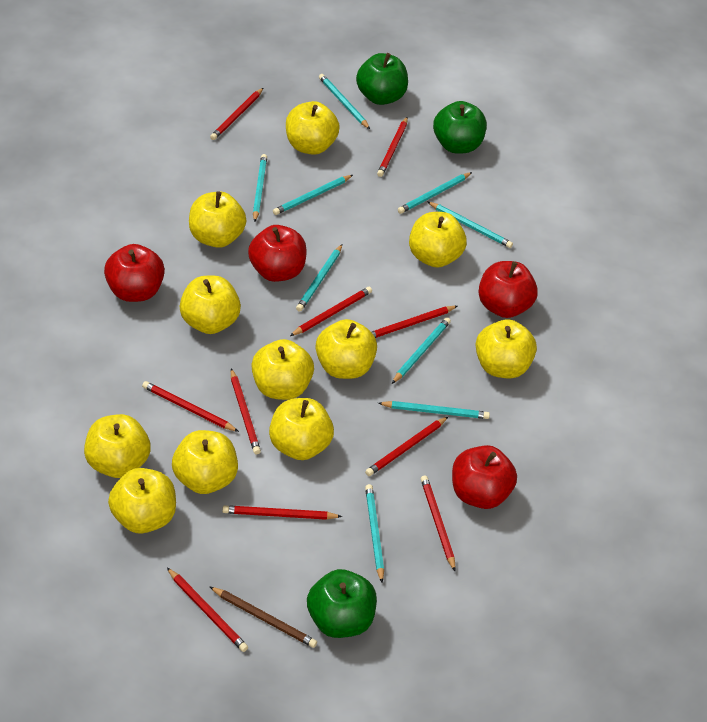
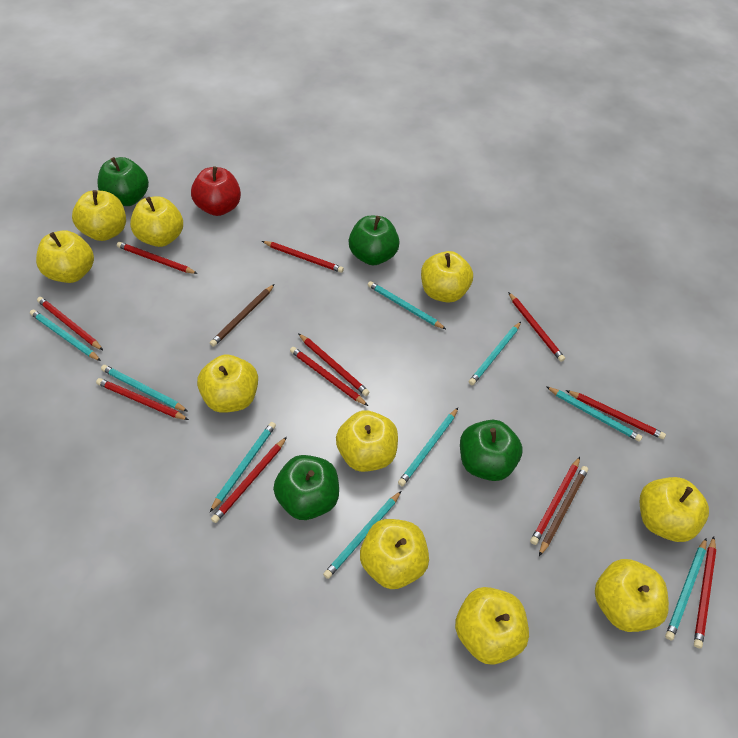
brown pencil: 1 -> 2
green apple: 3 -> 4
red apple: 4 -> 1
red pencil: 10 -> 11
yellow apple: 11 -> 10

